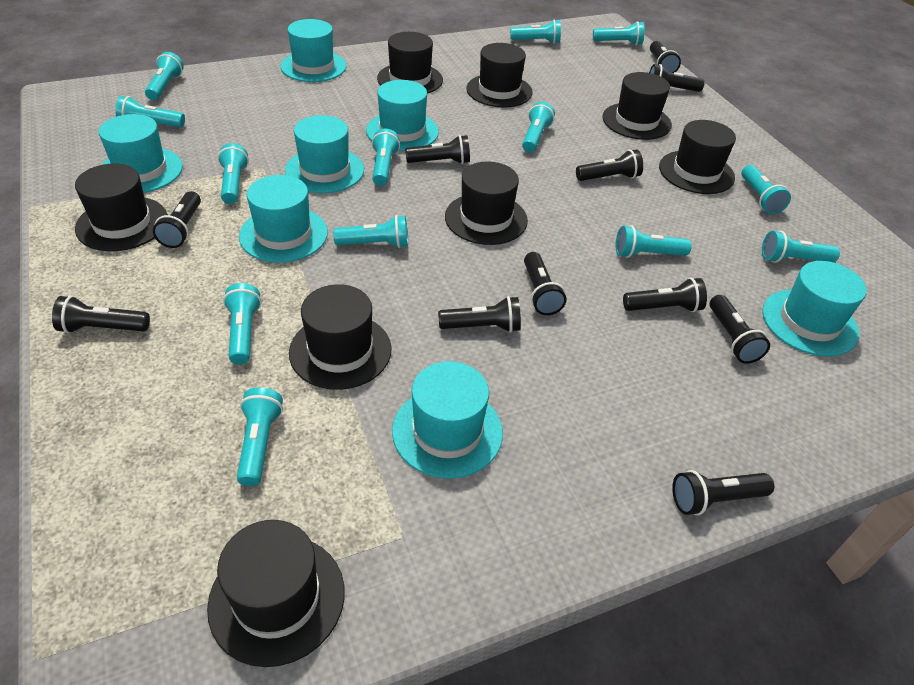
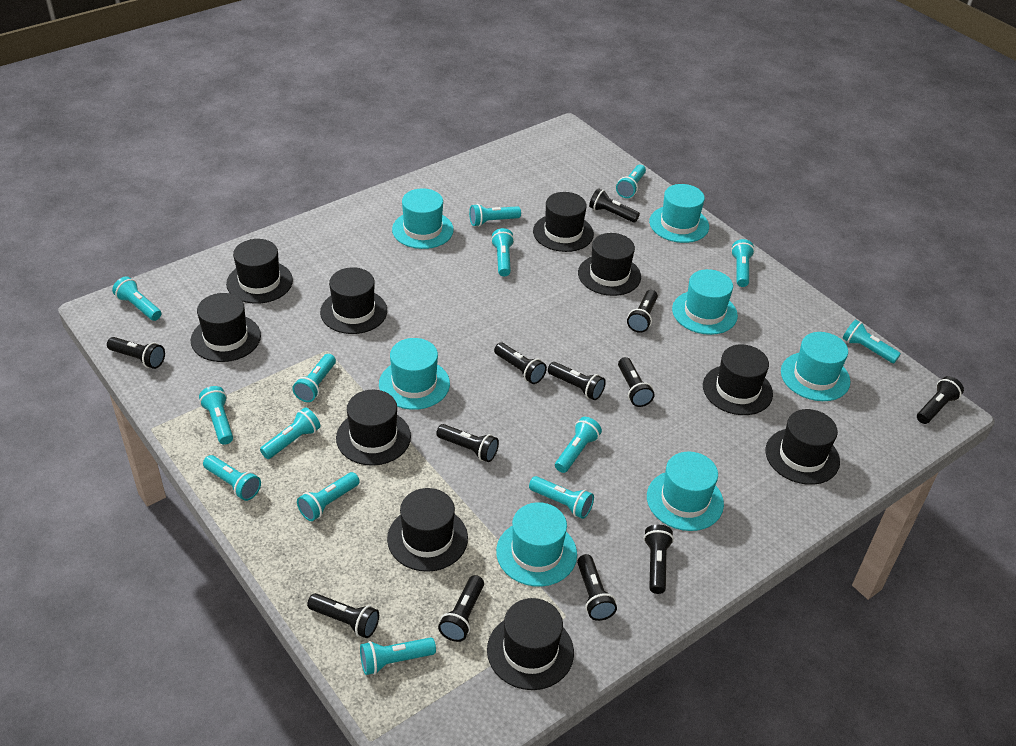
black flashlight: 11 -> 12
black hat: 8 -> 10
turquoise flashlight: 13 -> 14

